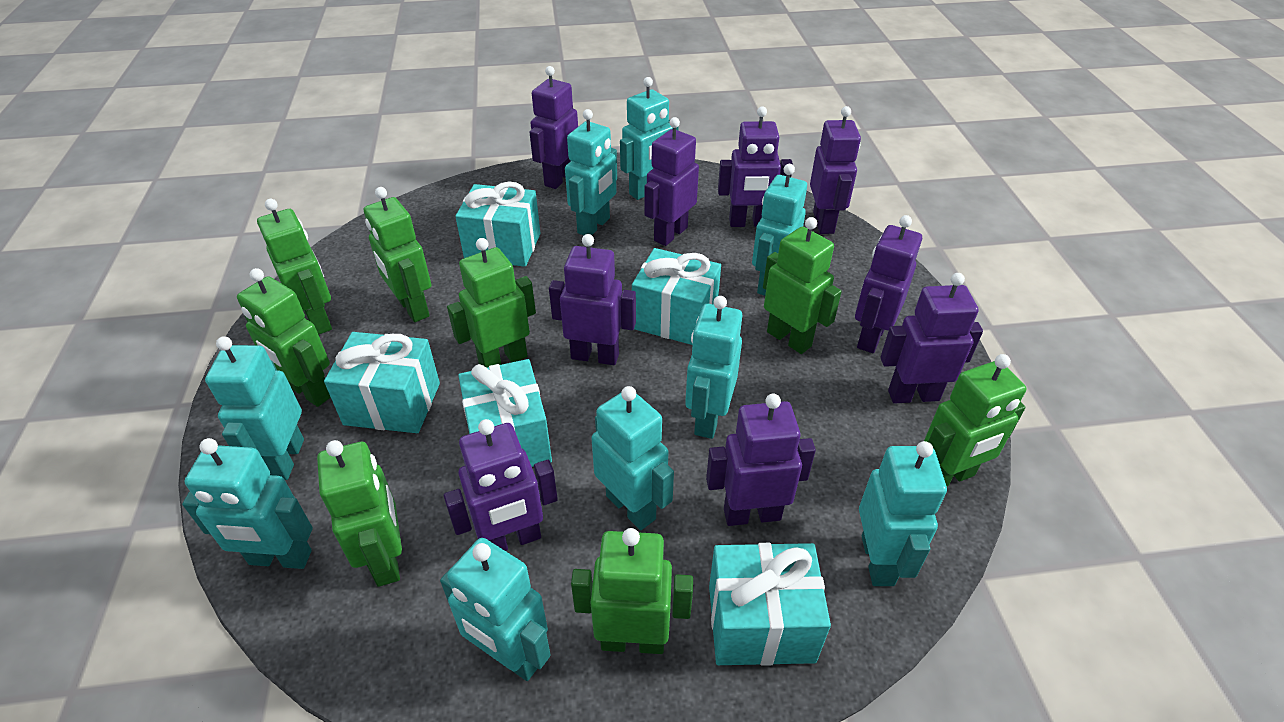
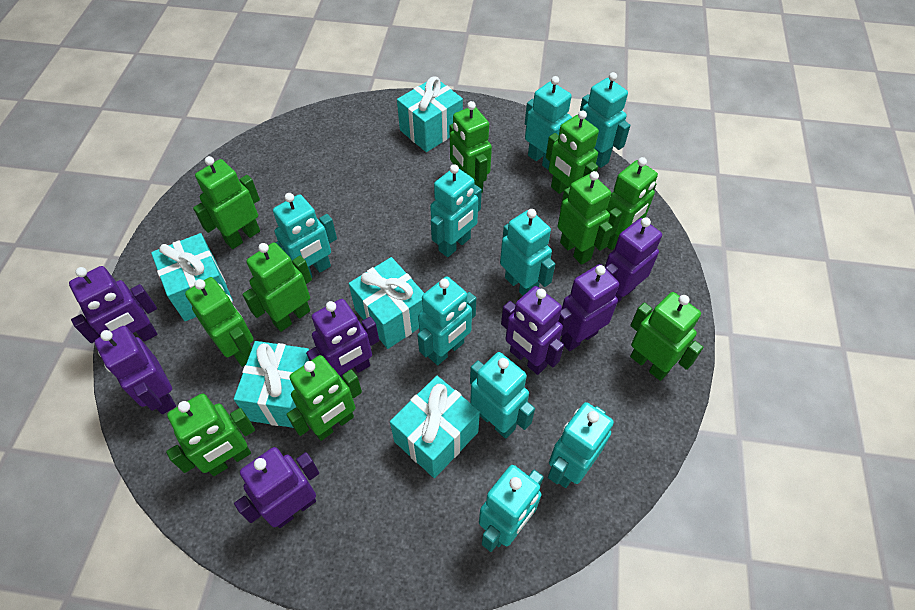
green robot: 8 -> 10
purple robot: 9 -> 7

